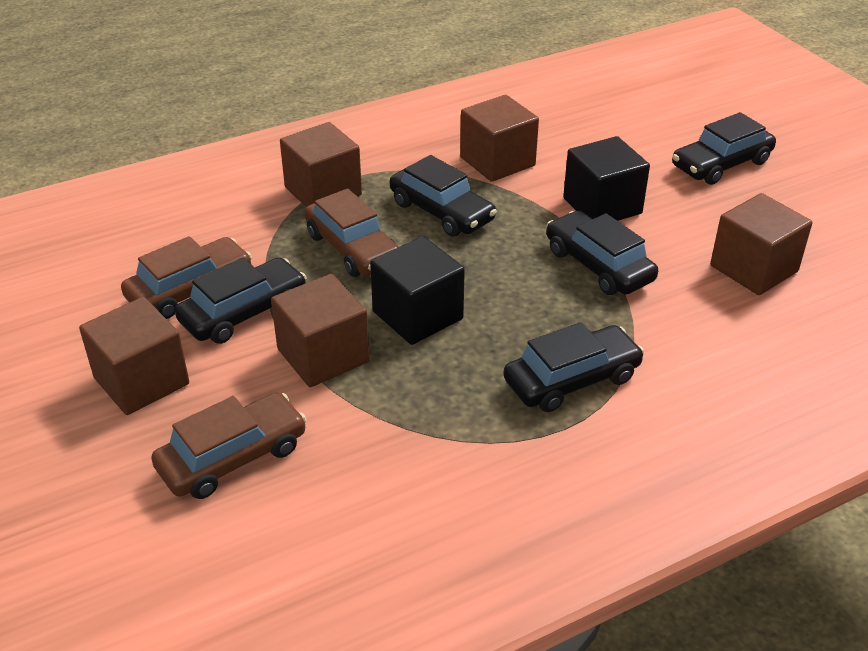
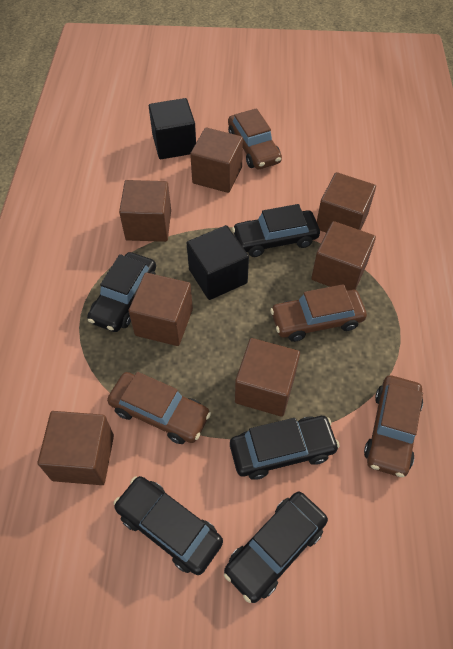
brown car: 3 -> 4
brown cube: 5 -> 7

